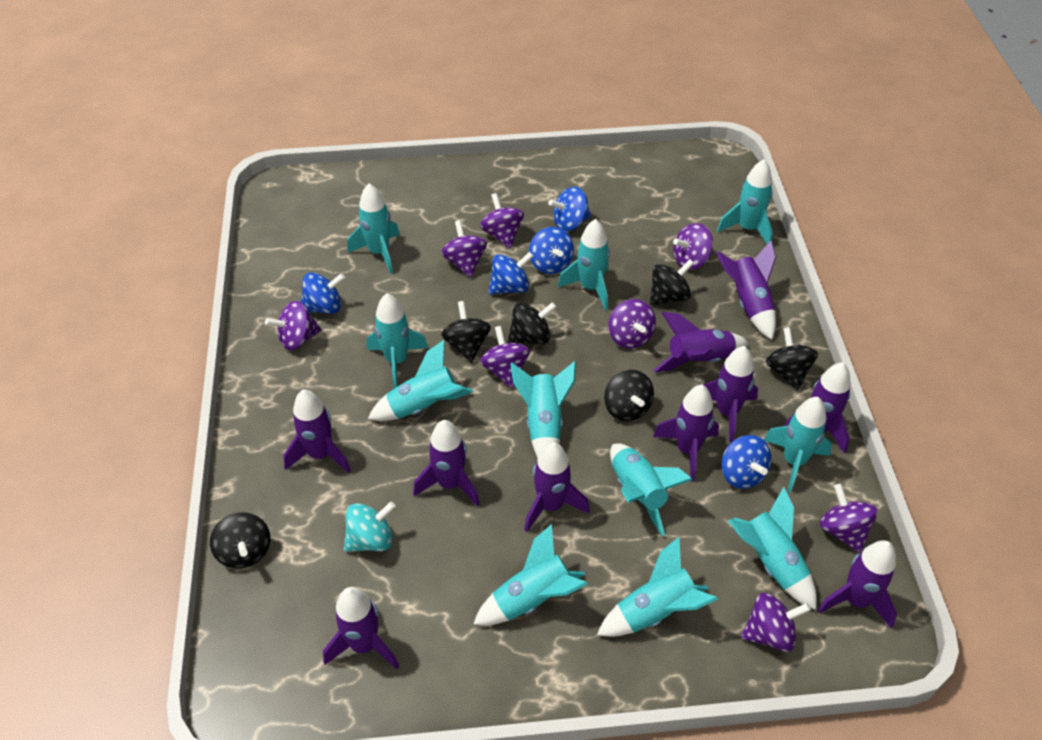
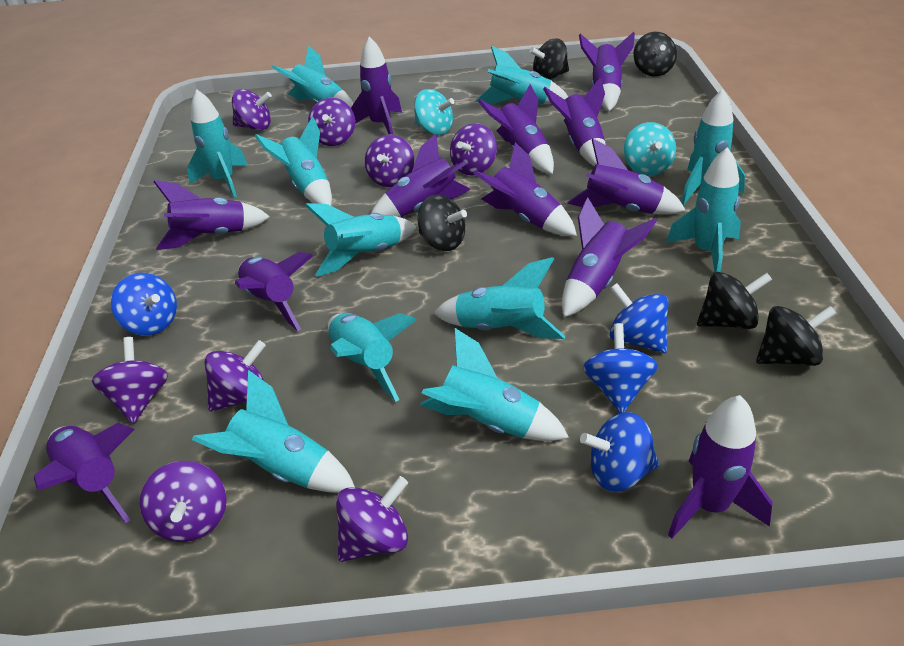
black spinning top: 6 -> 5
blue spinning top: 5 -> 4
purple rocket: 10 -> 12
turquoise spinning top: 1 -> 2

